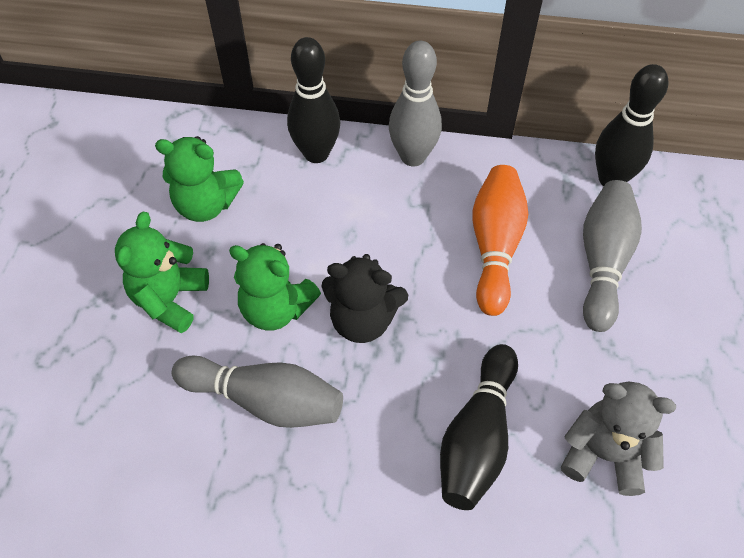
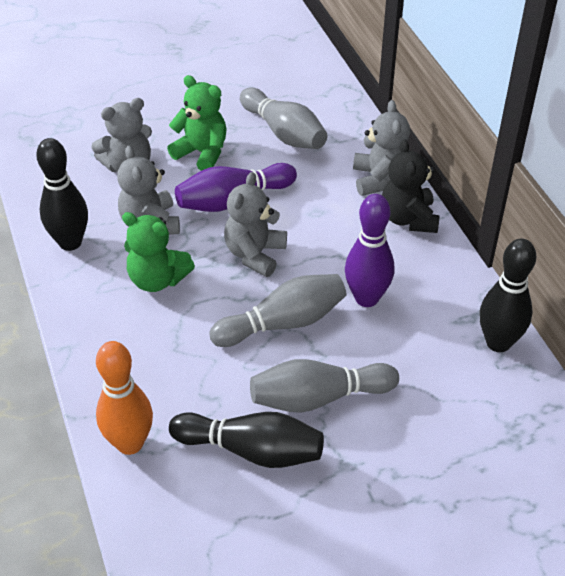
green teddy bear: 3 -> 2
grey teddy bear: 1 -> 4
purple bowling pin: 0 -> 2

